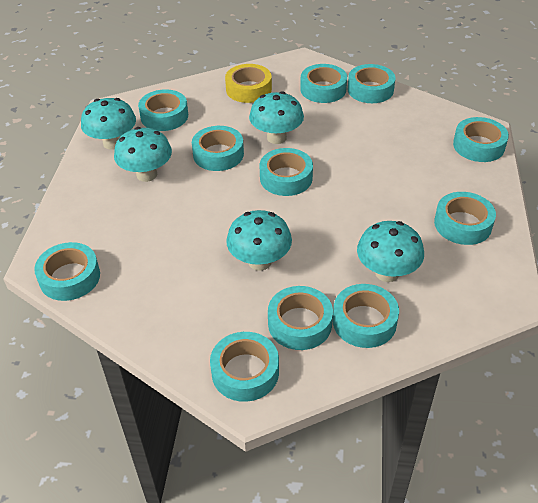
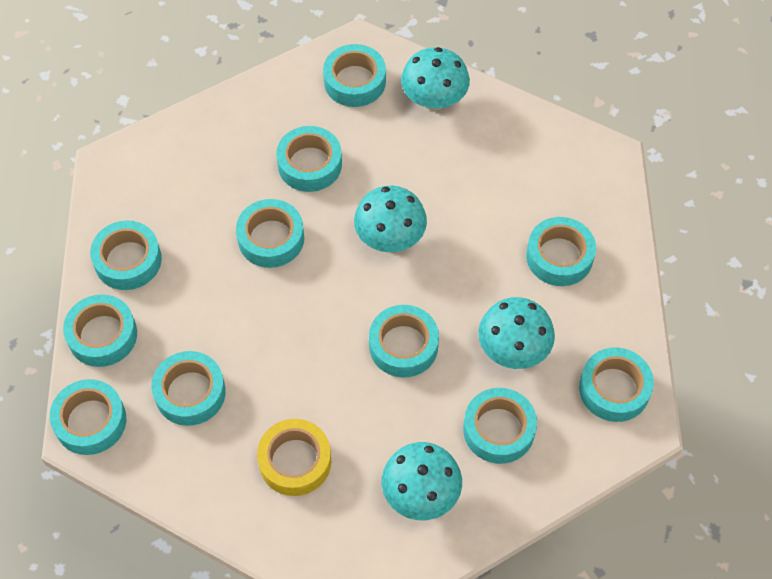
turquoise mushroom: 5 -> 4

